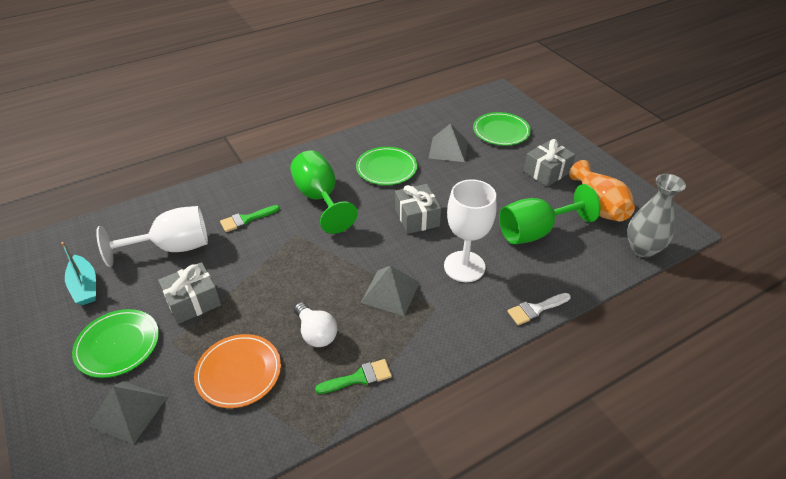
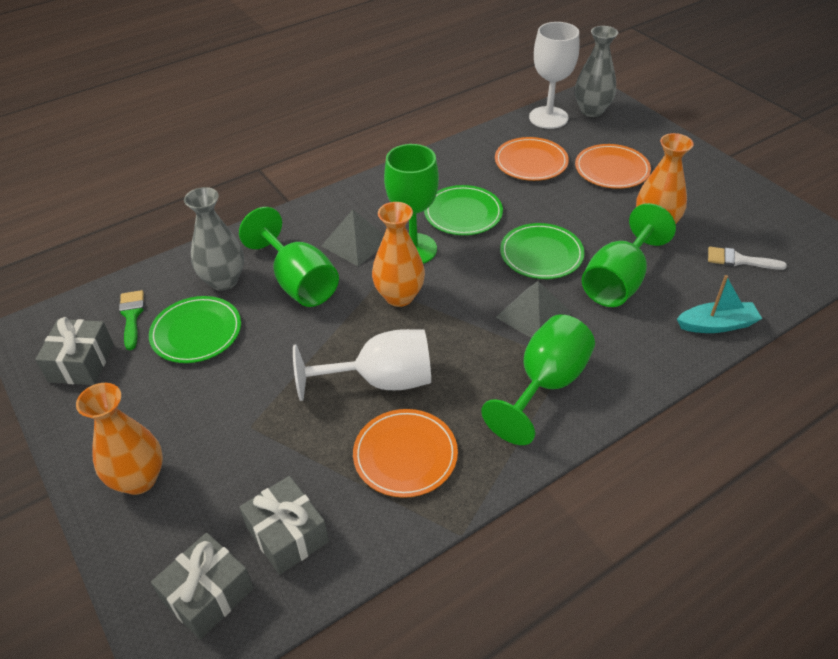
green brush: 2 -> 1
green goblet: 2 -> 4
grey pyramid: 3 -> 2
grey vase: 1 -> 2
orange plate: 1 -> 3
orange vase: 1 -> 3
white light bulb: 1 -> 0

